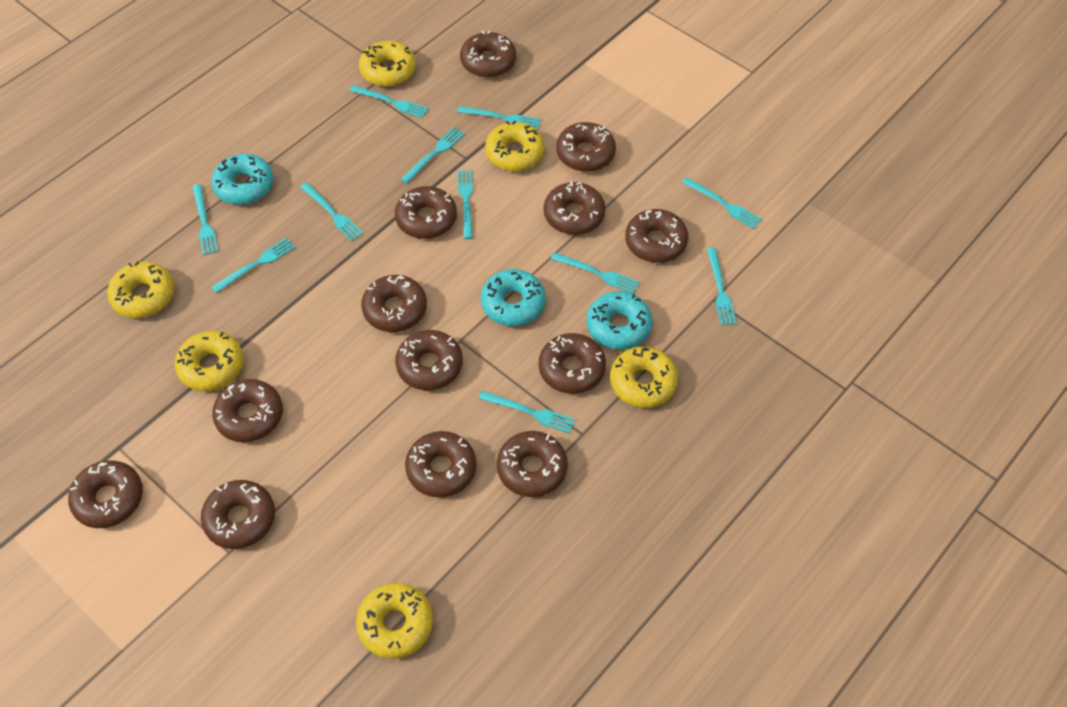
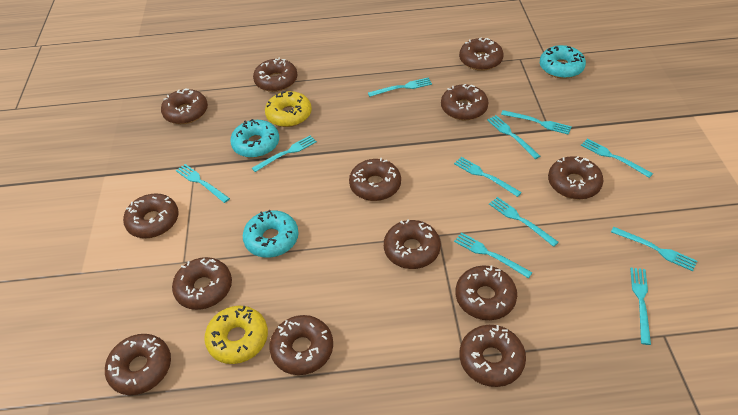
yellow donut: 6 -> 2

